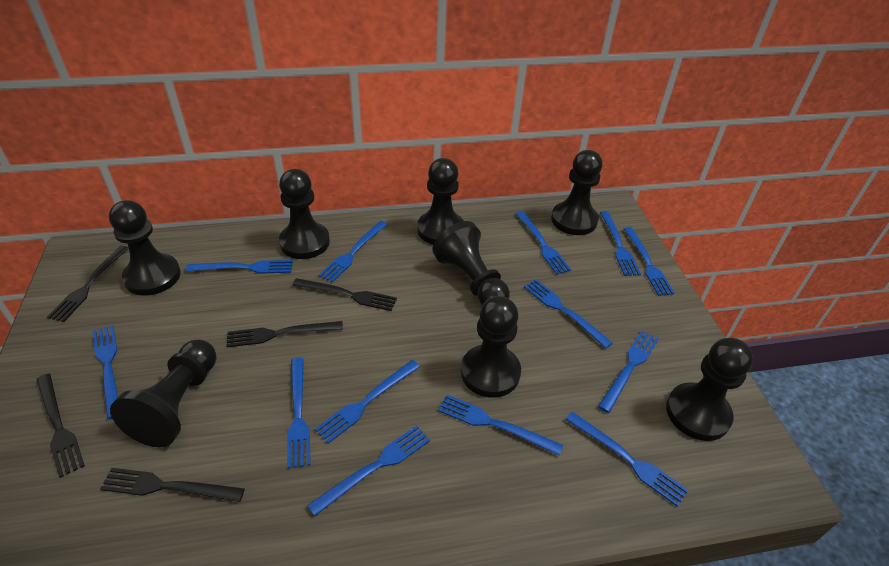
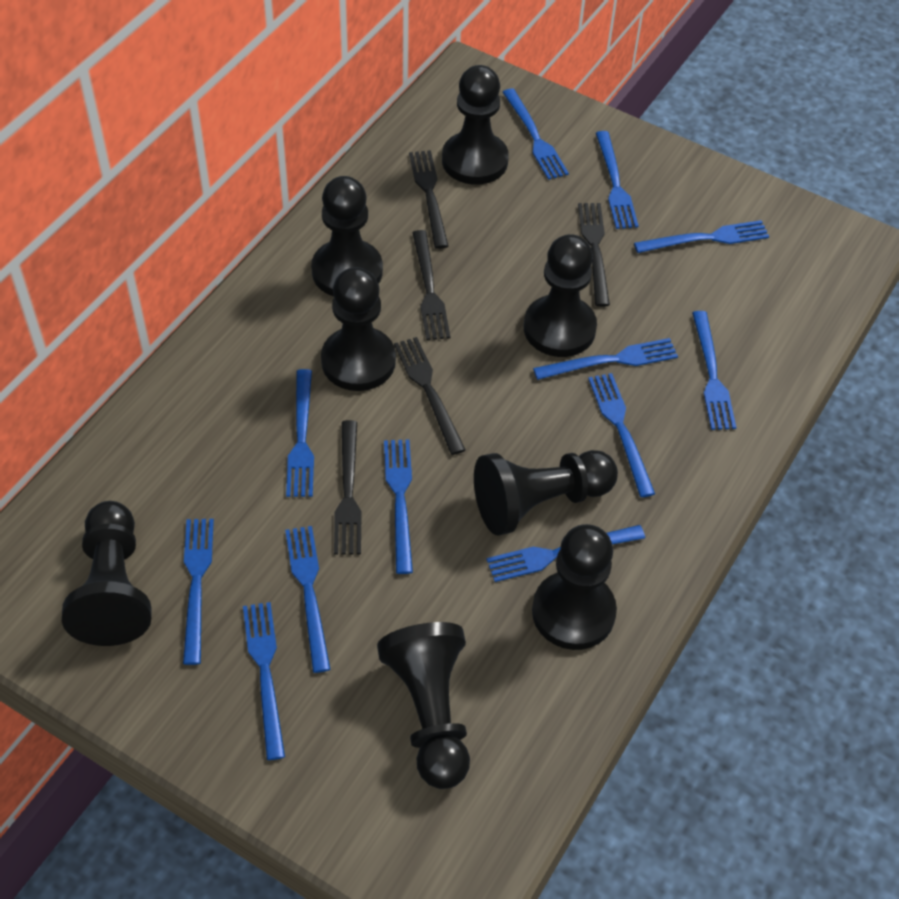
blue fork: 13 -> 12

